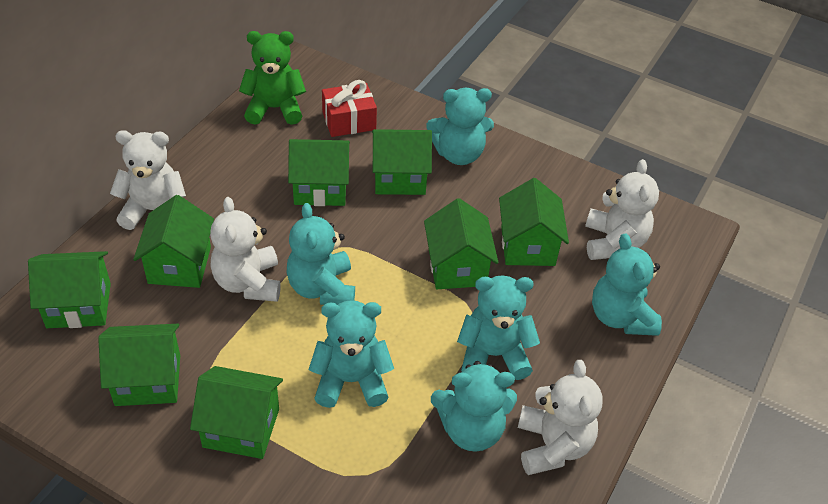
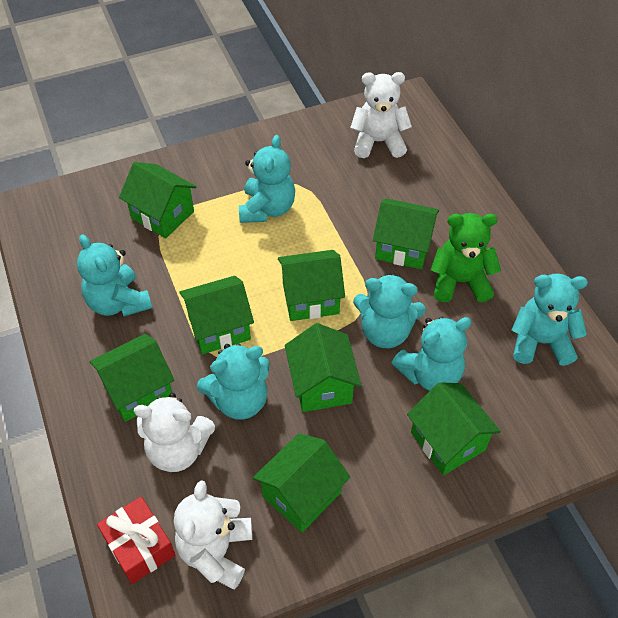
white teddy bear: 4 -> 3

